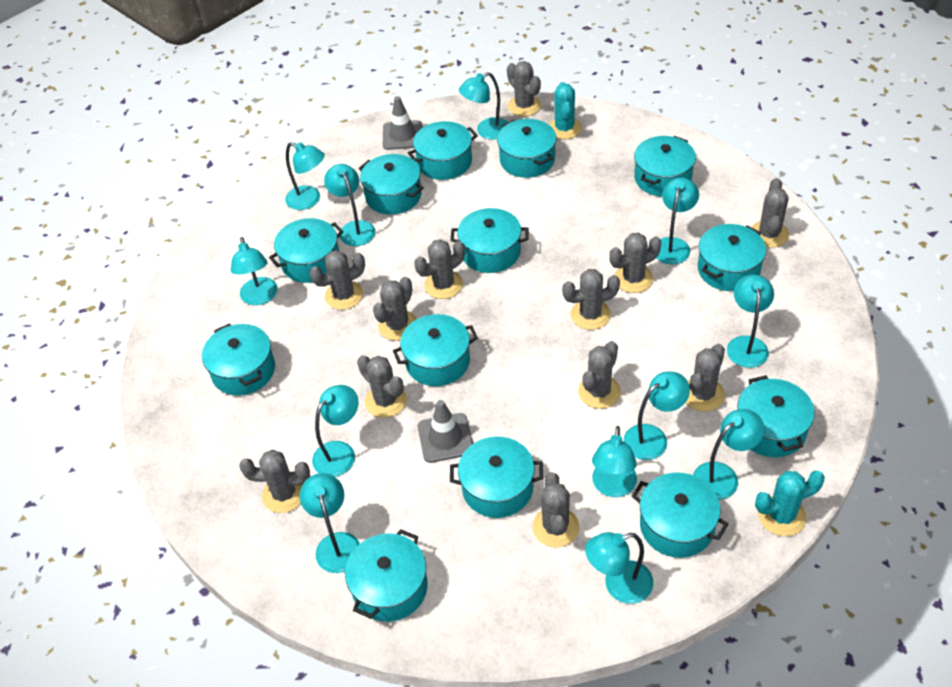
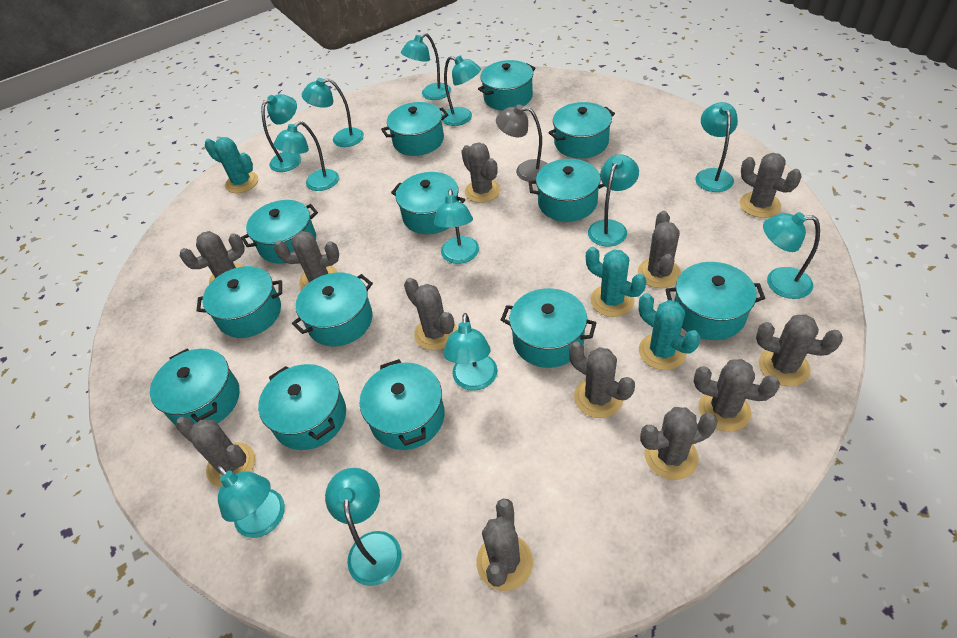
grey lamp: 0 -> 1
grey traffic cone: 2 -> 0
turquoise cactus: 2 -> 3

